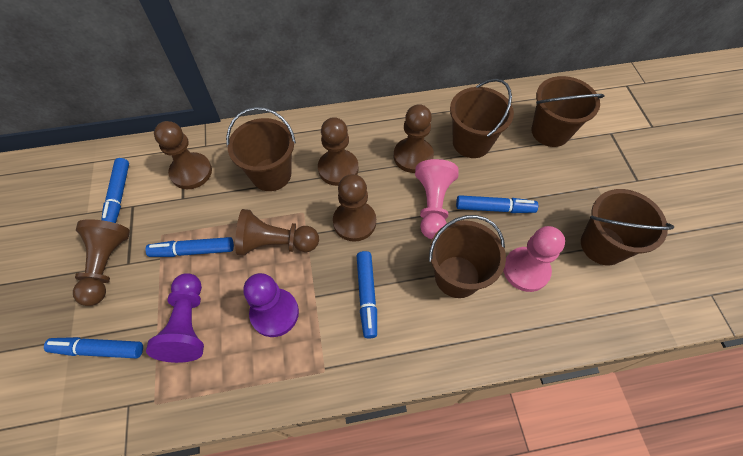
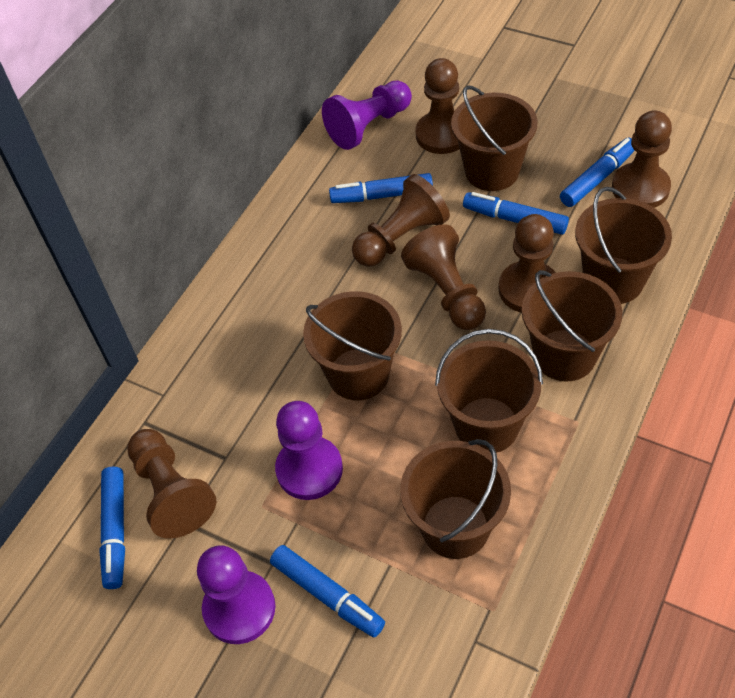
brown bucket: 5 -> 6
pink pawn: 2 -> 0
purple pawn: 2 -> 3

